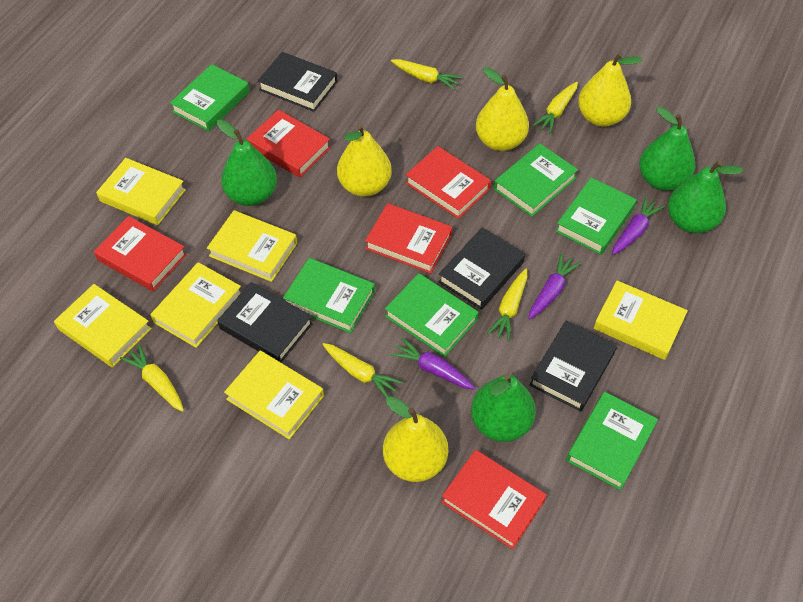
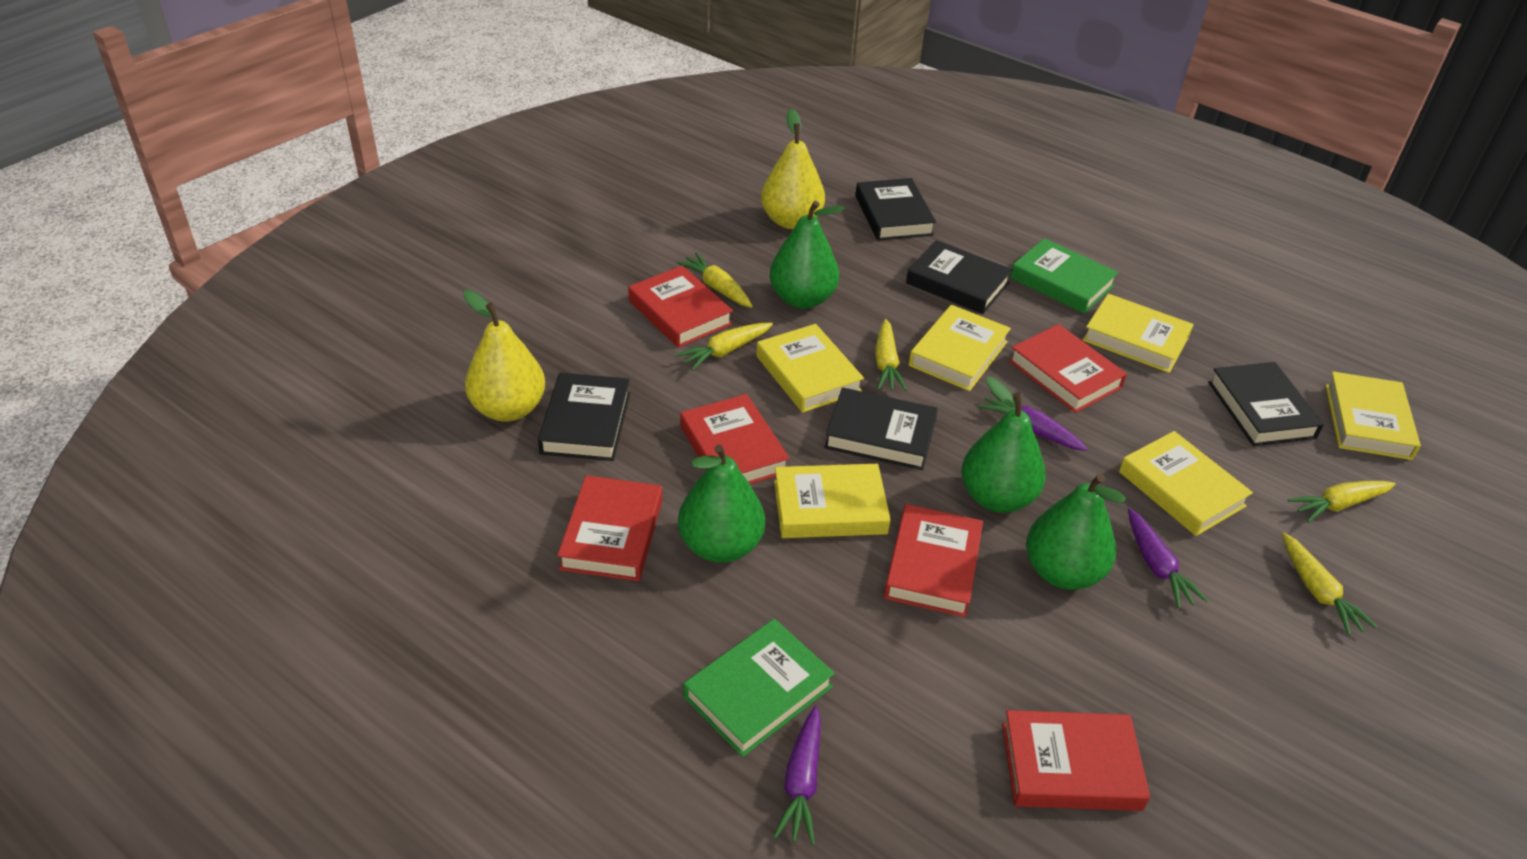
black book: 4 -> 5
green book: 6 -> 2
red book: 5 -> 6
yellow pear: 4 -> 2

